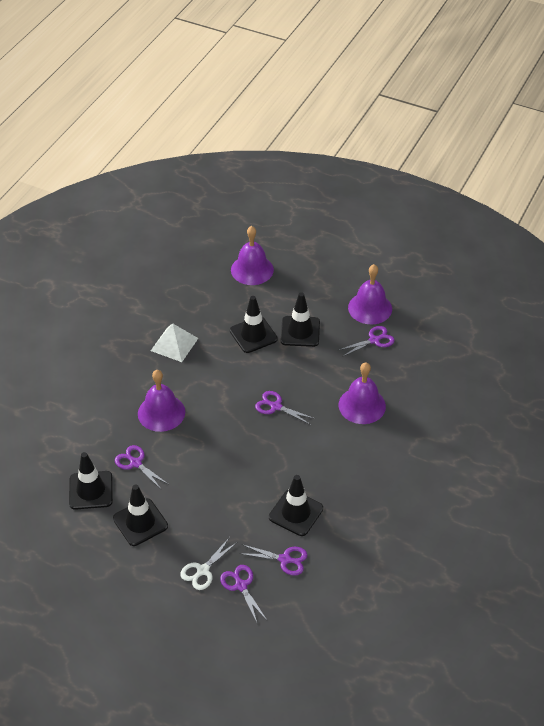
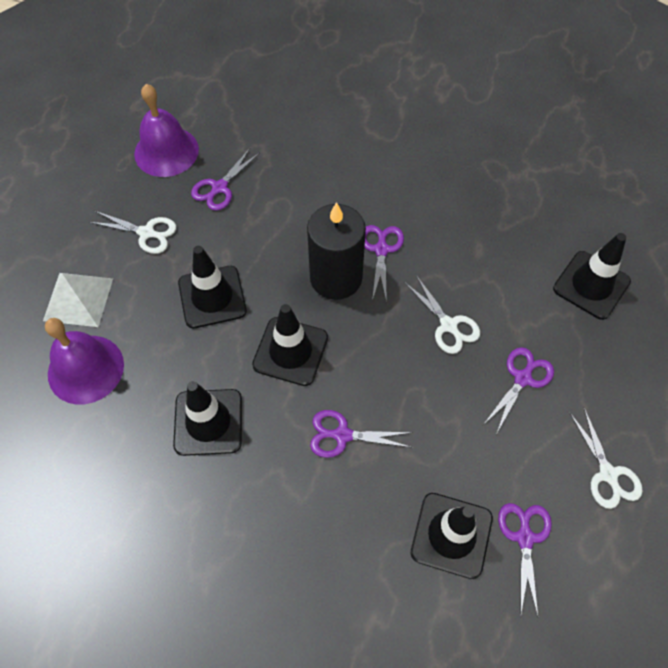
black candle: 0 -> 1
purple bell: 4 -> 2
white scissors: 1 -> 3

